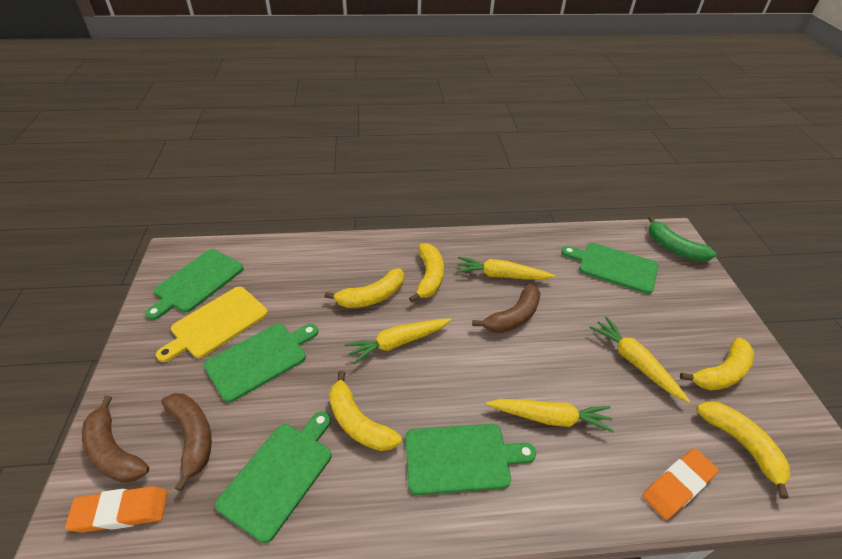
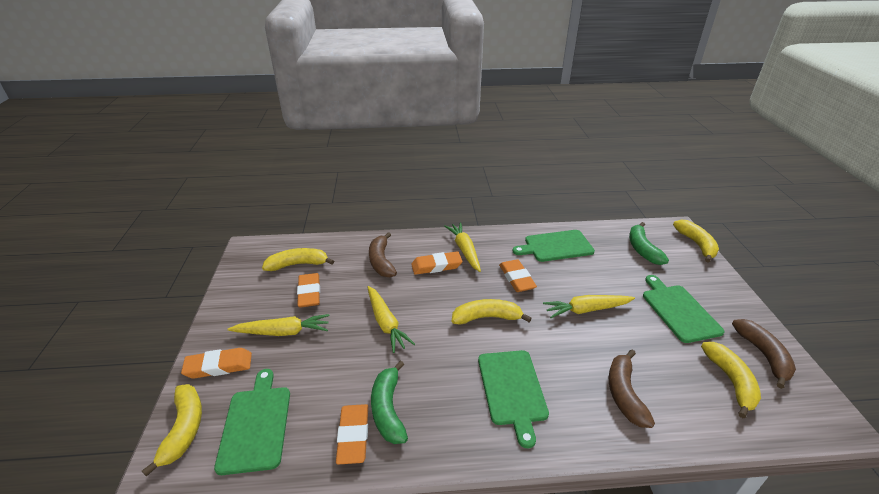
green banana: 1 -> 2
green cutting board: 5 -> 4
orange eraser: 2 -> 5
yellow cutting board: 1 -> 0

